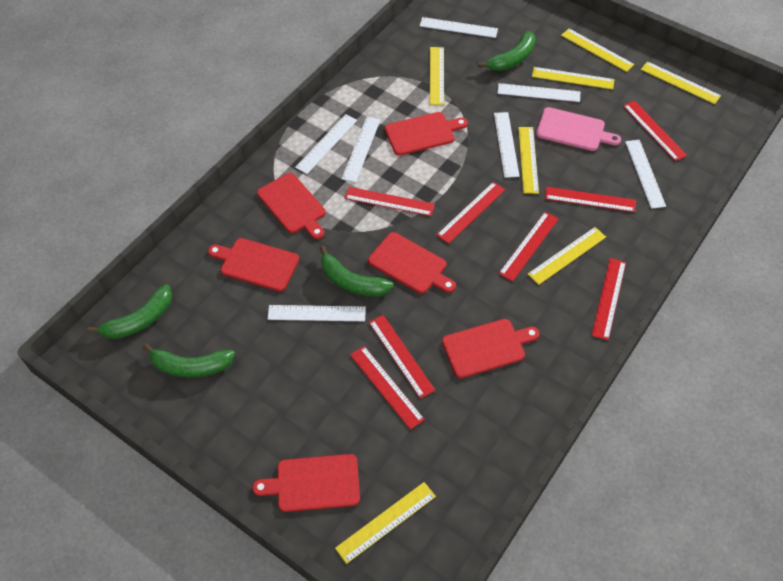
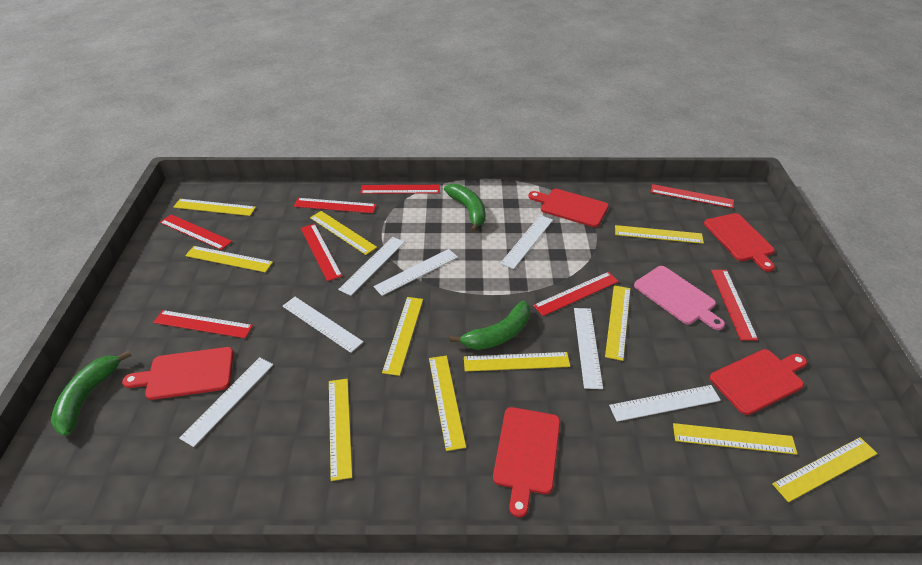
green banana: 4 -> 3
red cutting board: 6 -> 5
yellow ruler: 7 -> 11

